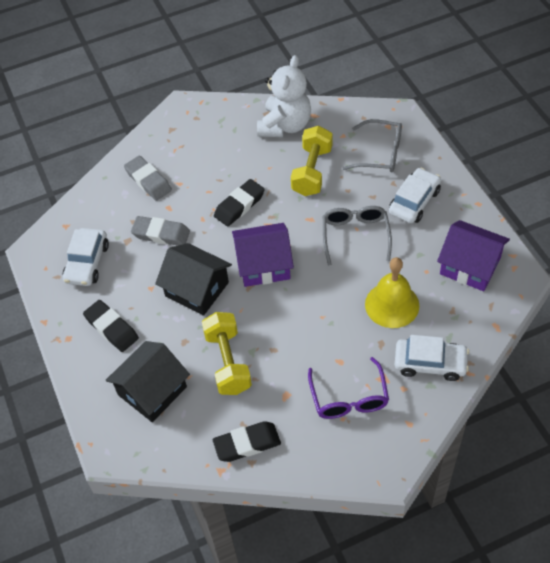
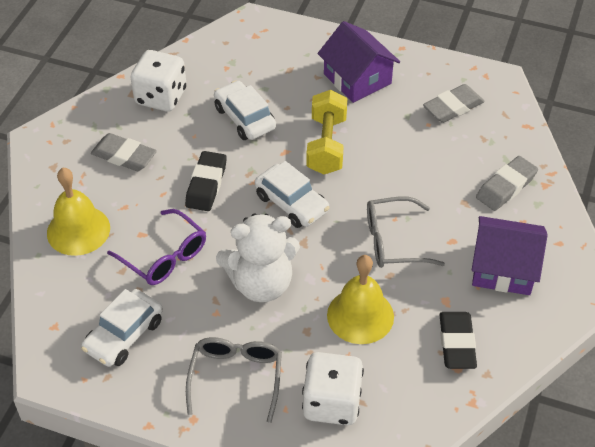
black eraser: 3 -> 2
black house: 2 -> 0
grey eraser: 2 -> 3
white dice: 0 -> 2
yellow bell: 1 -> 2
yellow dumbbell: 2 -> 1

